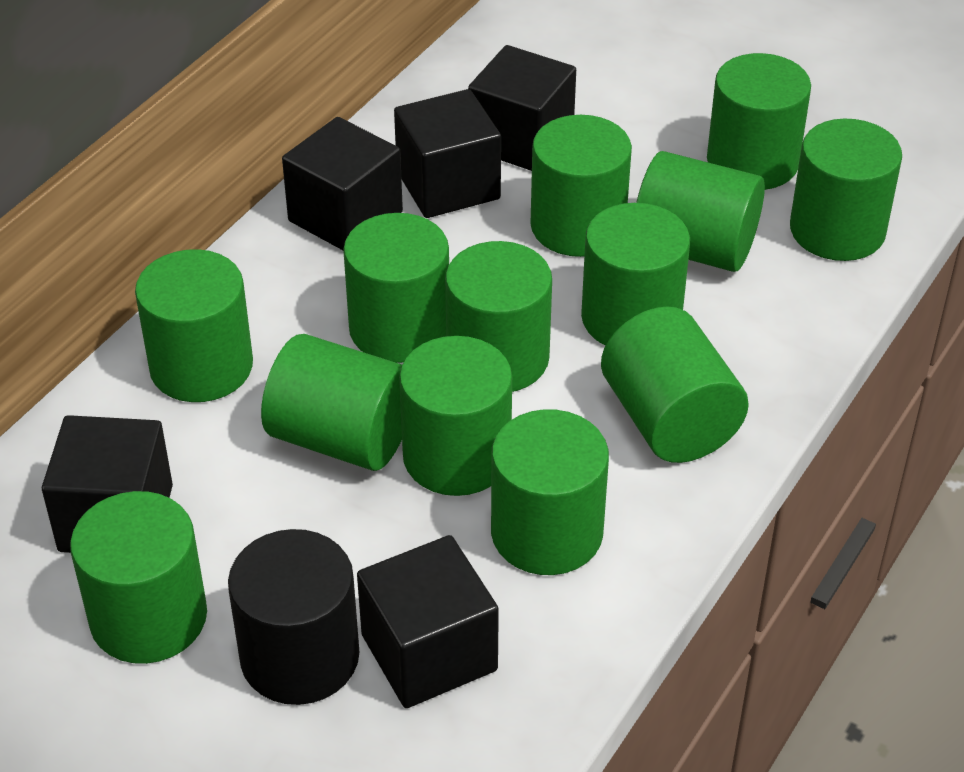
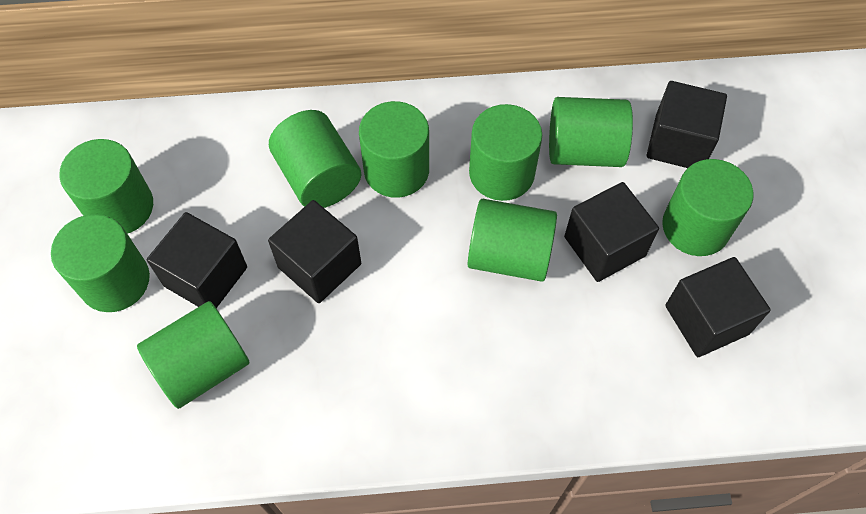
black cylinder: 1 -> 0
green cylinder: 13 -> 9

